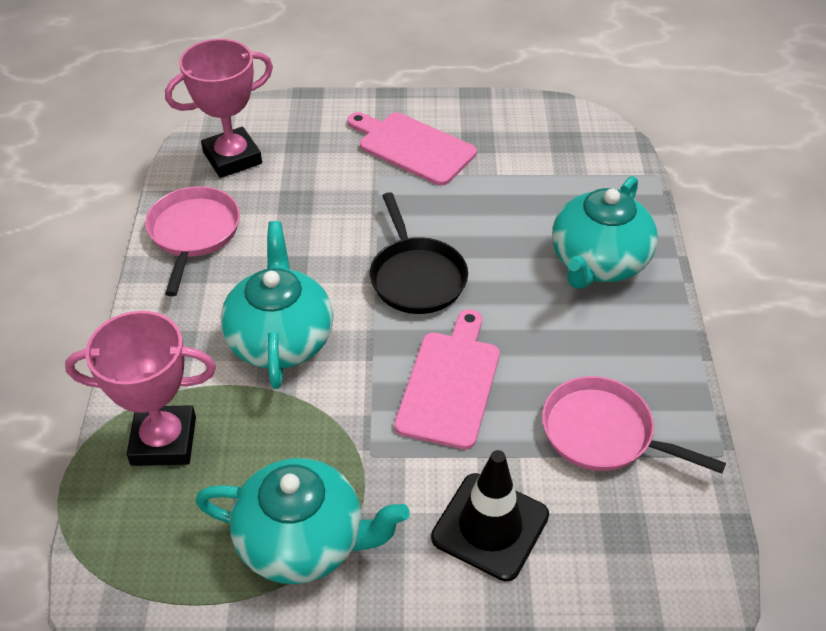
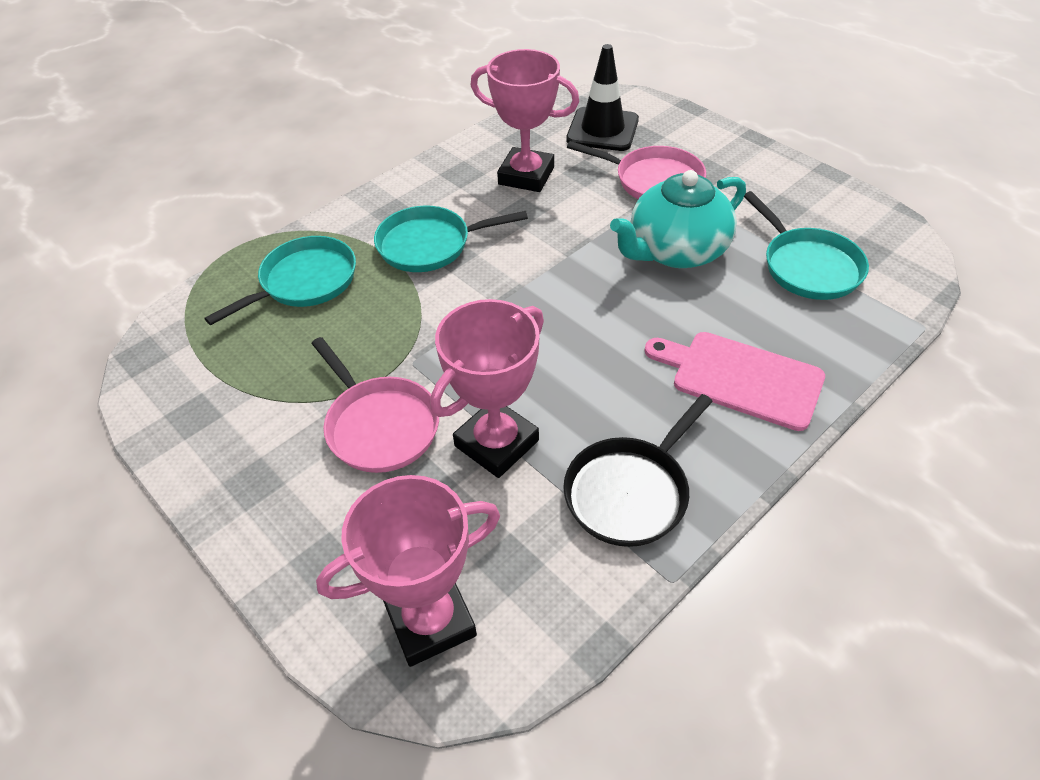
pink cutting board: 2 -> 1
pink trophy: 2 -> 3
turquoise pan: 0 -> 3
turquoise teapot: 3 -> 1

